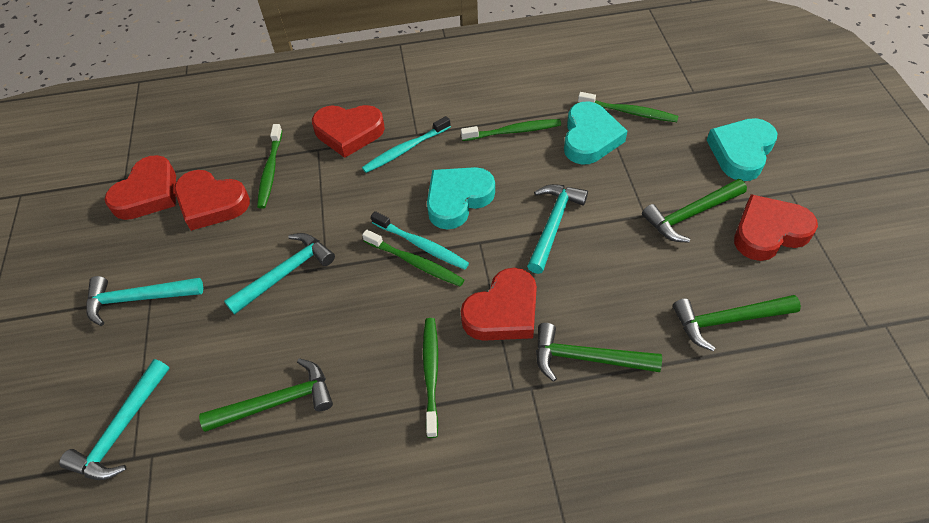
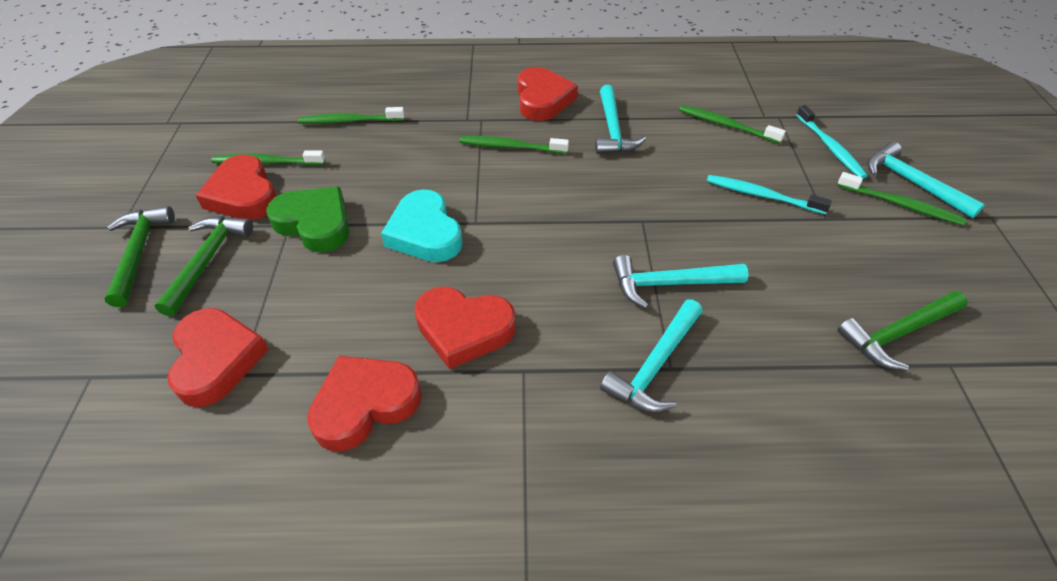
green hammer: 4 -> 3
green heart: 0 -> 1
turquoise heart: 3 -> 1

